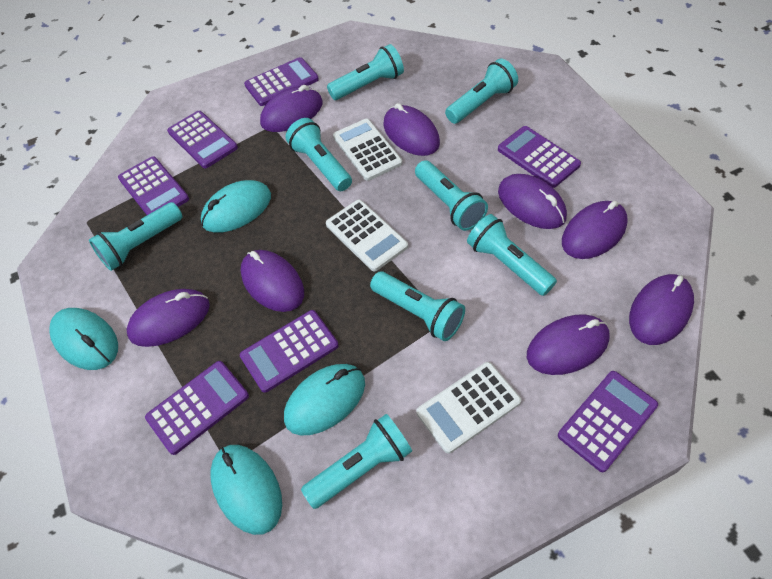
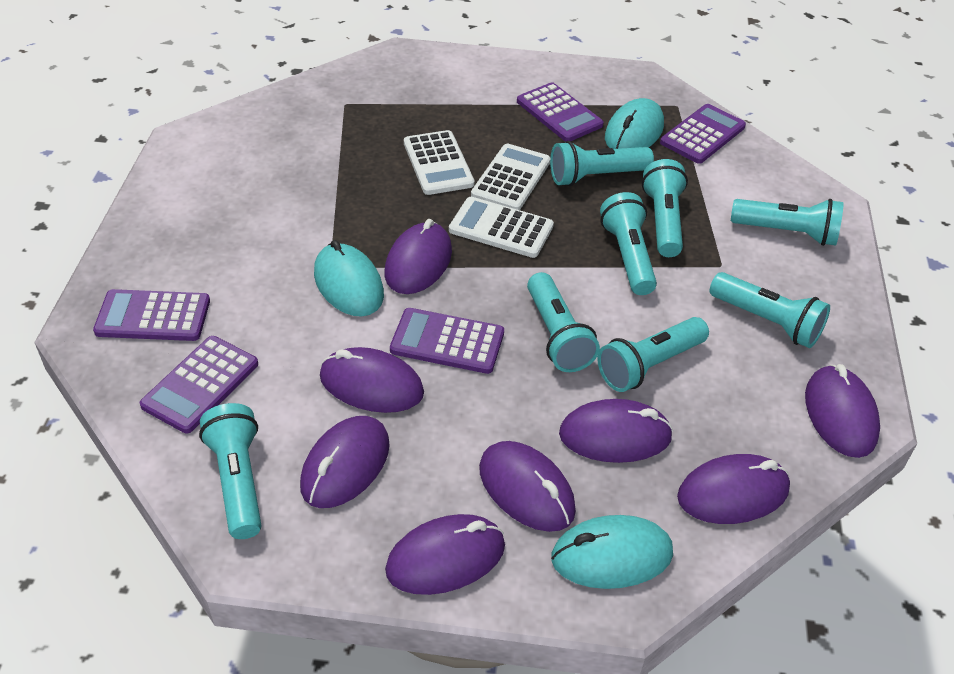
purple calculator: 7 -> 5
turquoise mouse: 4 -> 3

